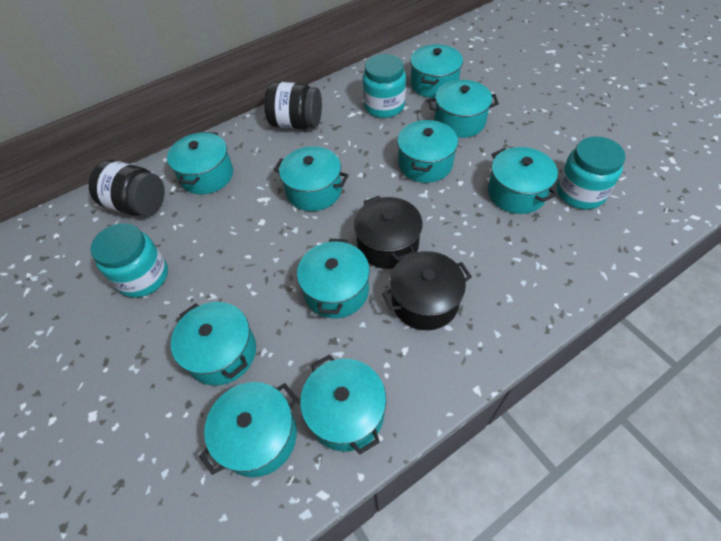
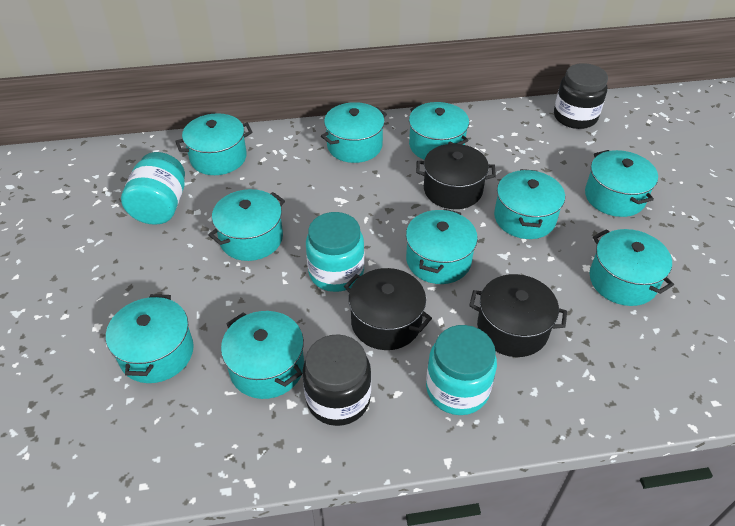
black pot: 2 -> 3

